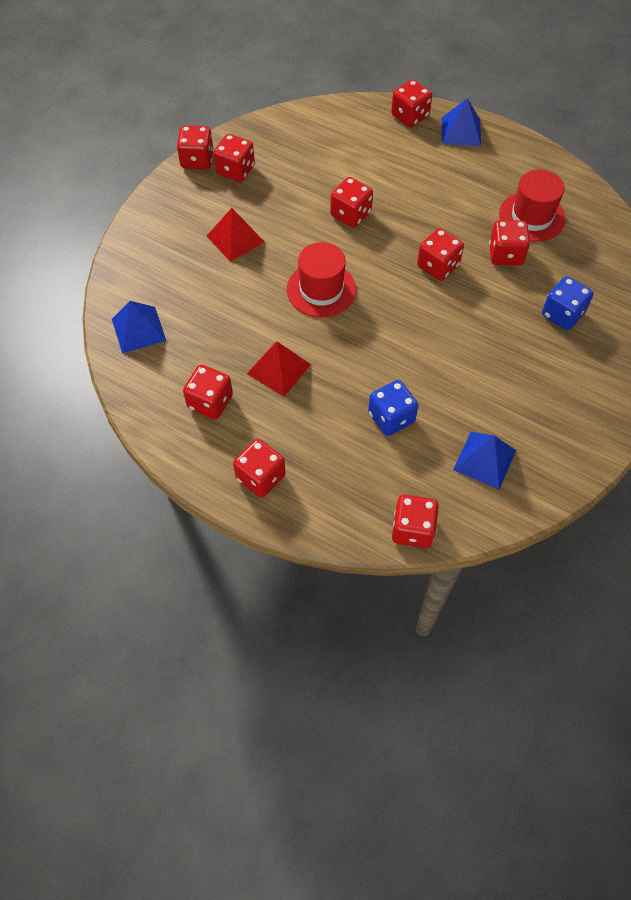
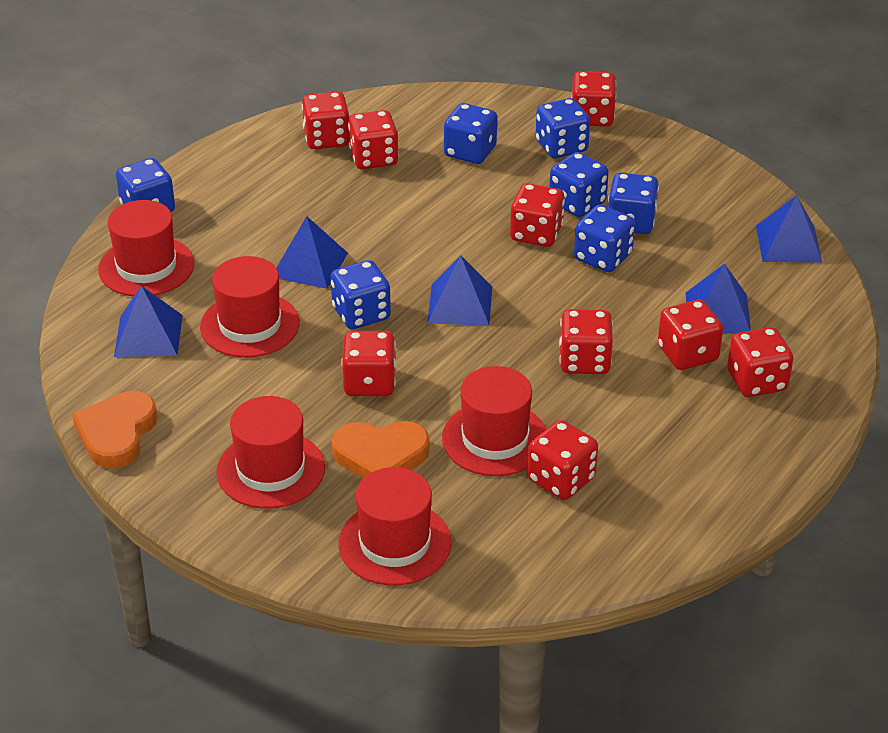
blue dice: 2 -> 7
blue pyramid: 3 -> 5
orange heart: 0 -> 2
red hat: 2 -> 5
red pyramid: 2 -> 0

